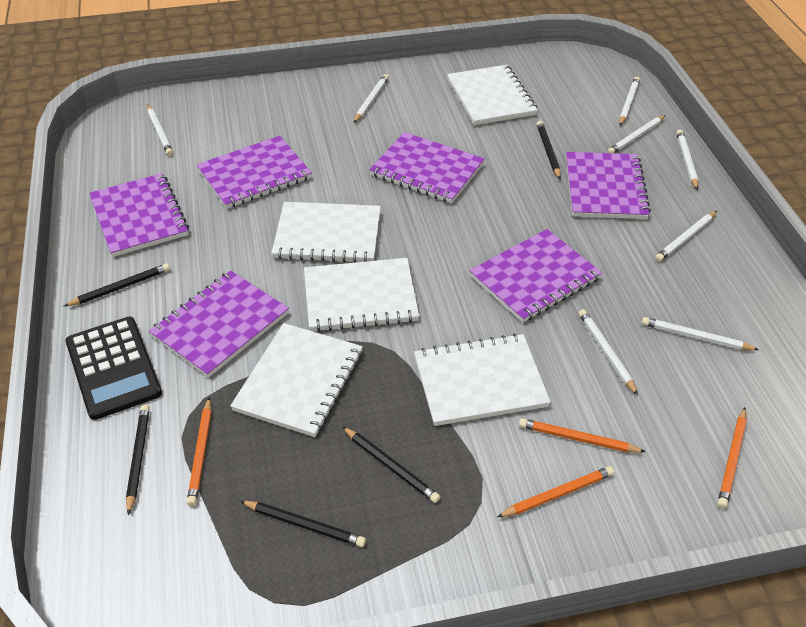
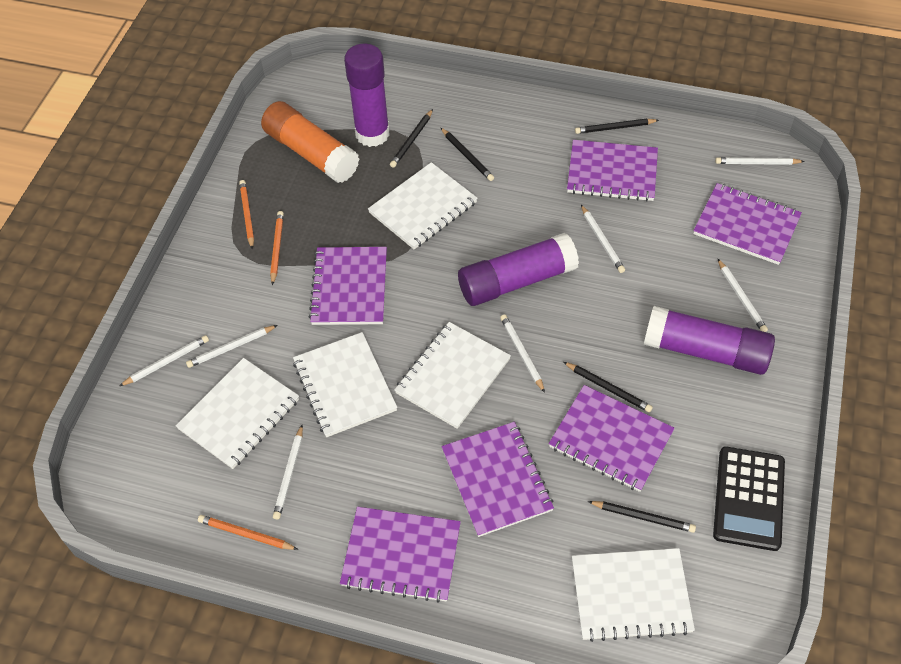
orange glue stick: 0 -> 1
orange pencil: 4 -> 3
purple glue stick: 0 -> 3
white pencil: 8 -> 7

